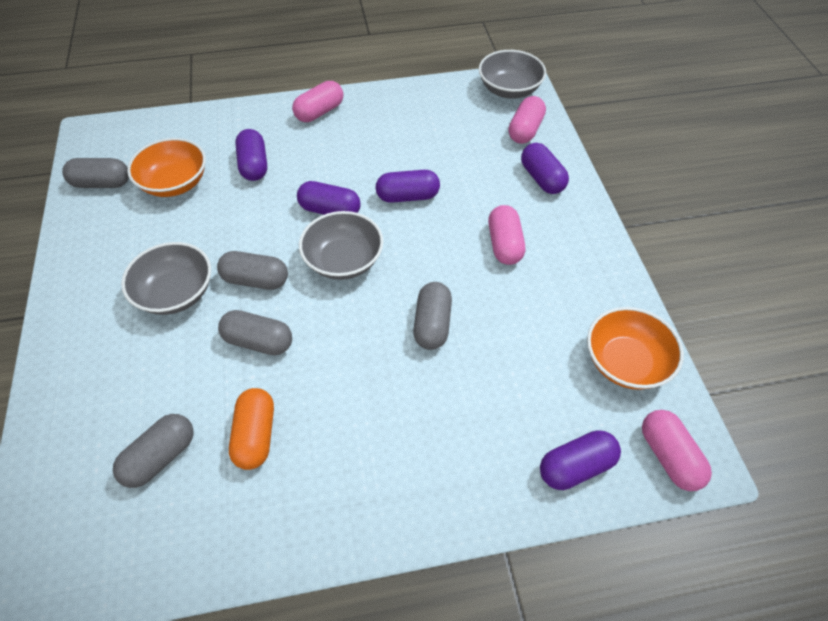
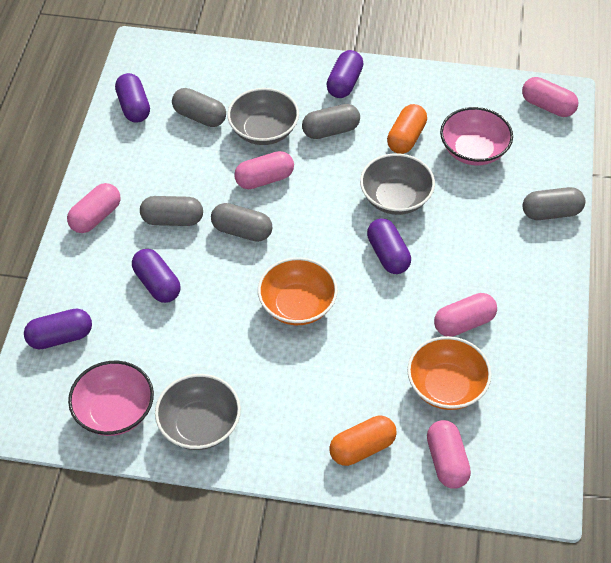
orange capsule: 1 -> 2
pink bowl: 0 -> 2
pink capsule: 4 -> 5

